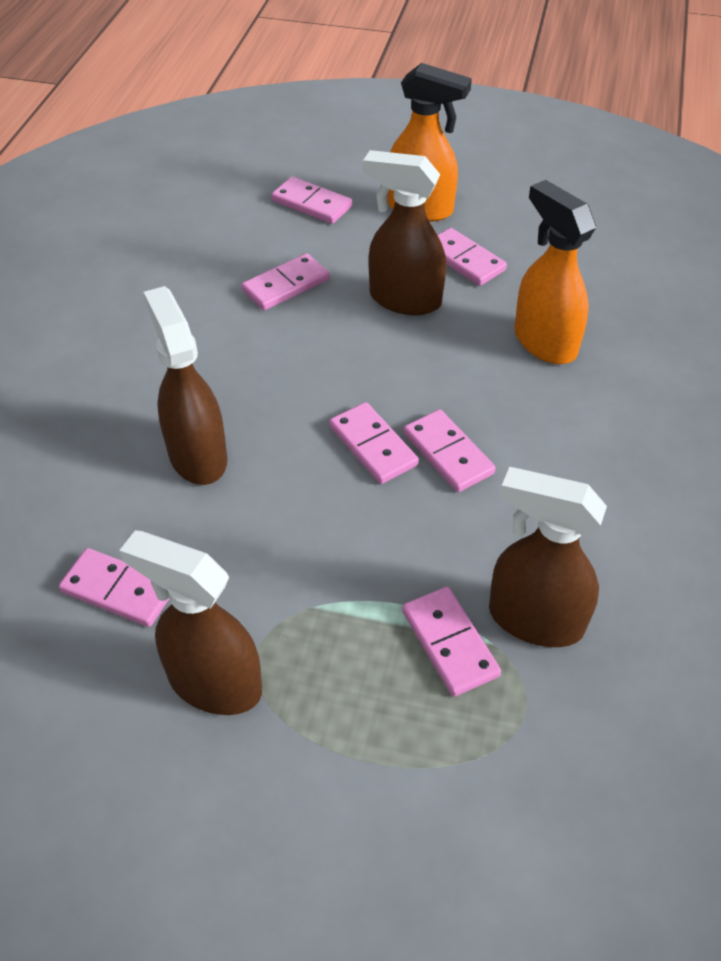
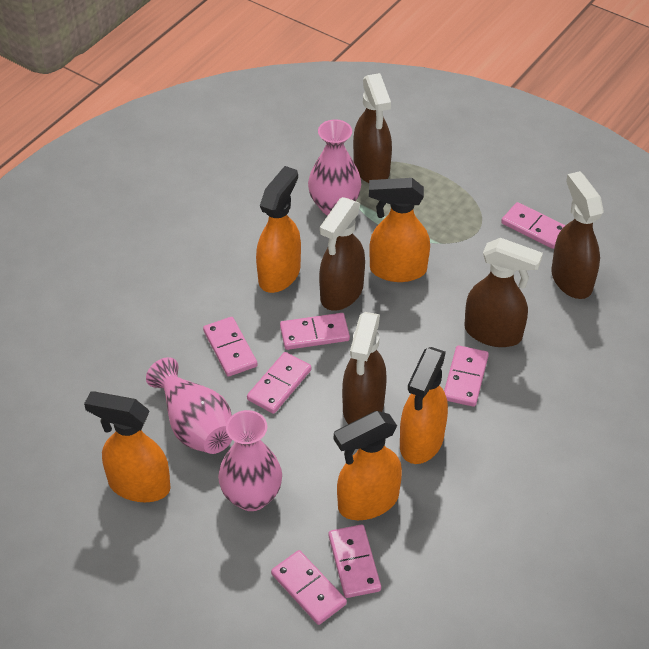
brown spray bottle: 4 -> 5
orange spray bottle: 2 -> 5
pink vase: 0 -> 3

